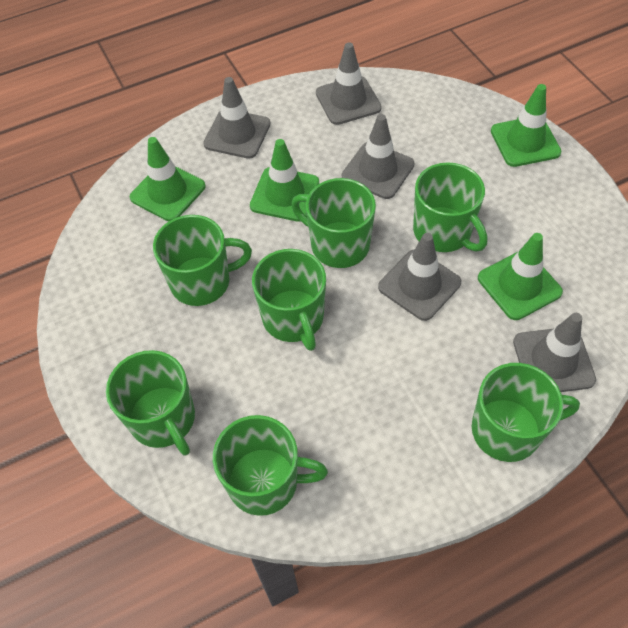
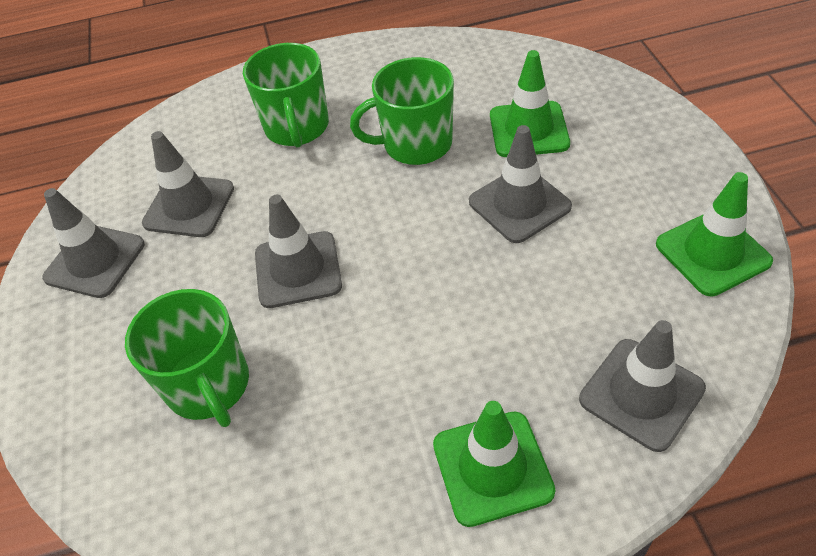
green mug: 7 -> 3
green traffic cone: 4 -> 3

